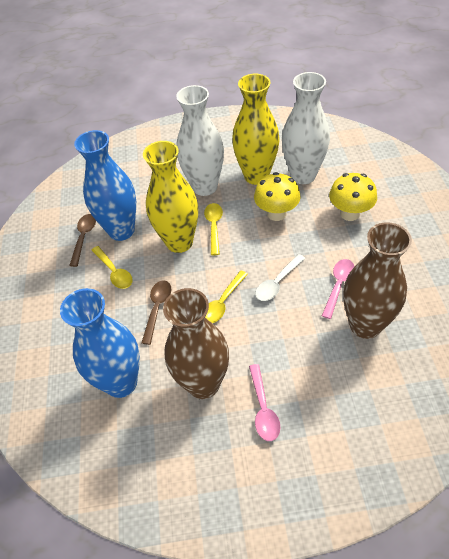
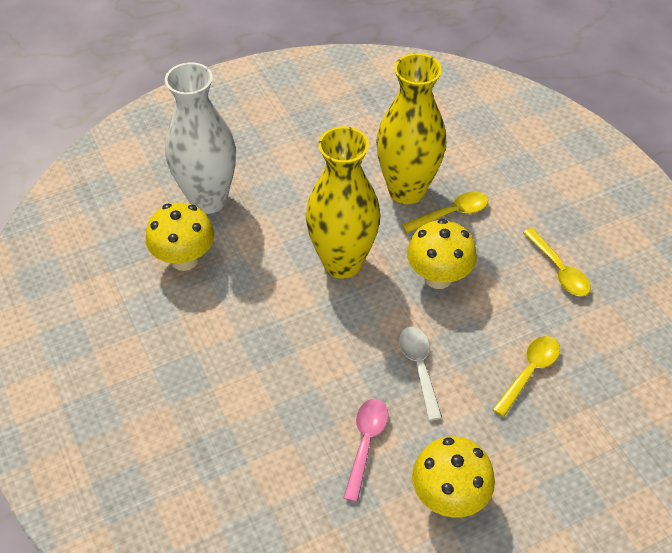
blue vase: 2 -> 0
brown spoon: 2 -> 0
brown vase: 2 -> 0
pink spoon: 2 -> 1
white vase: 2 -> 1
yellow mushroom: 2 -> 3

